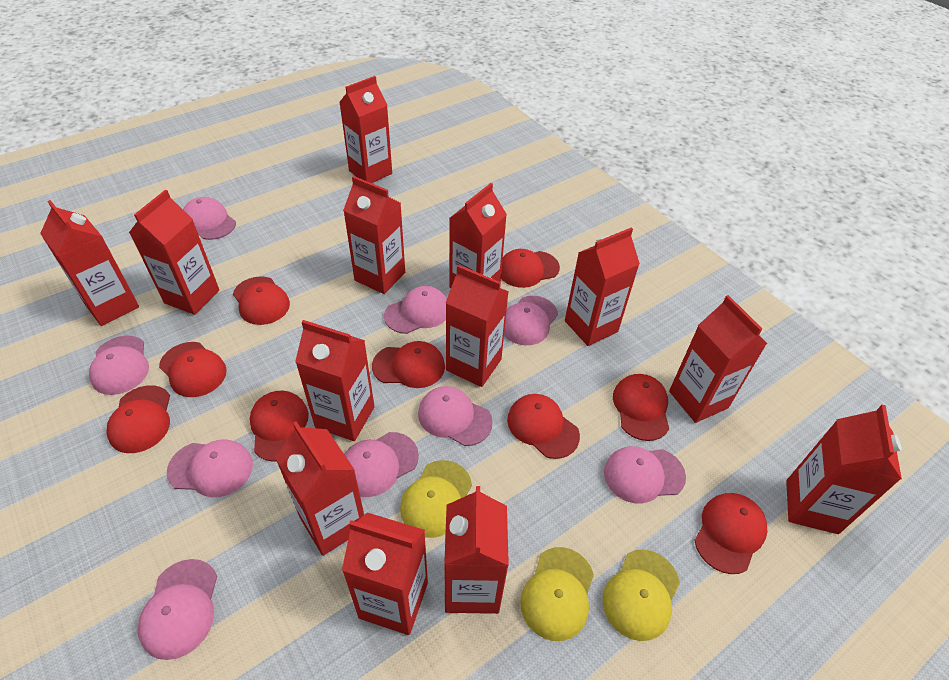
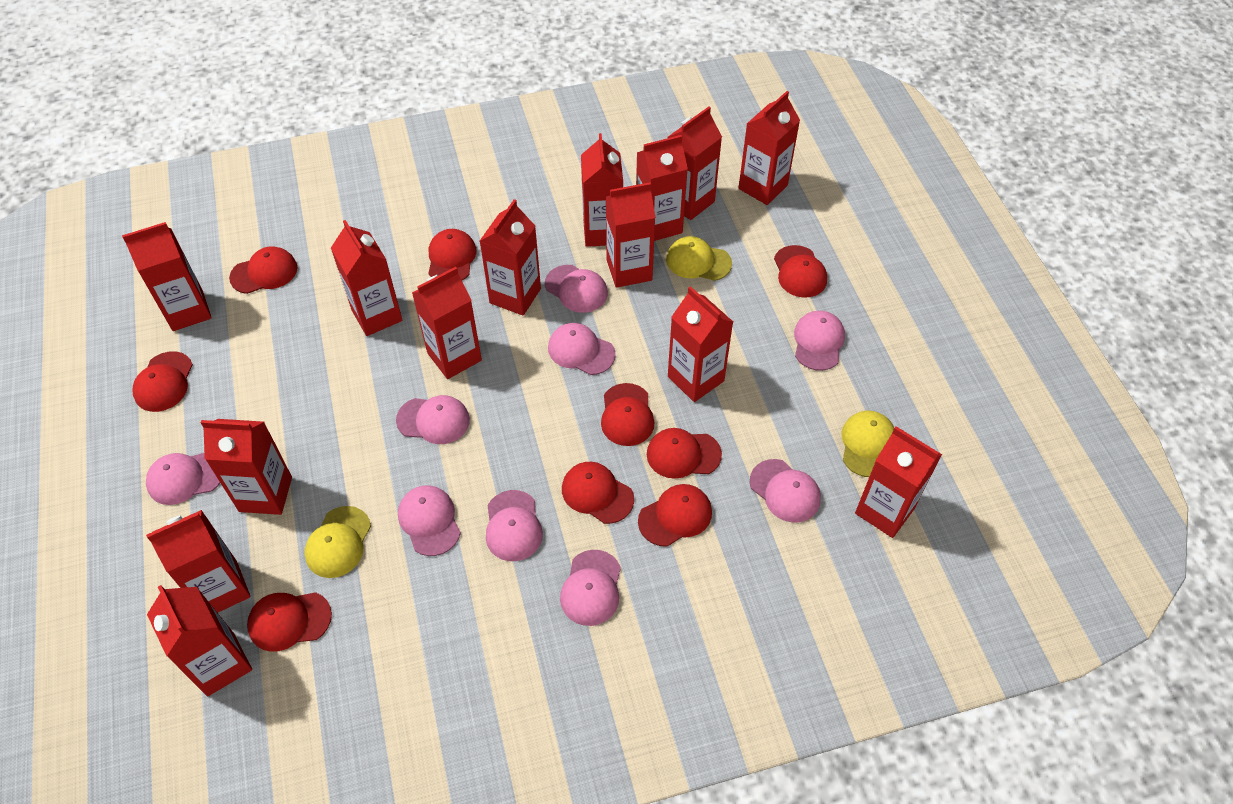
red carton: 13 -> 14

